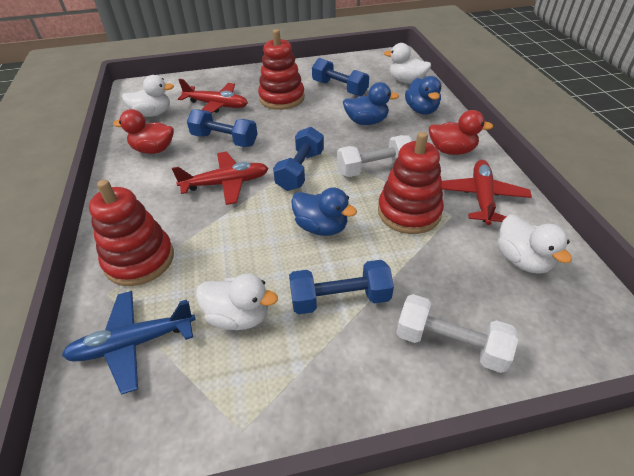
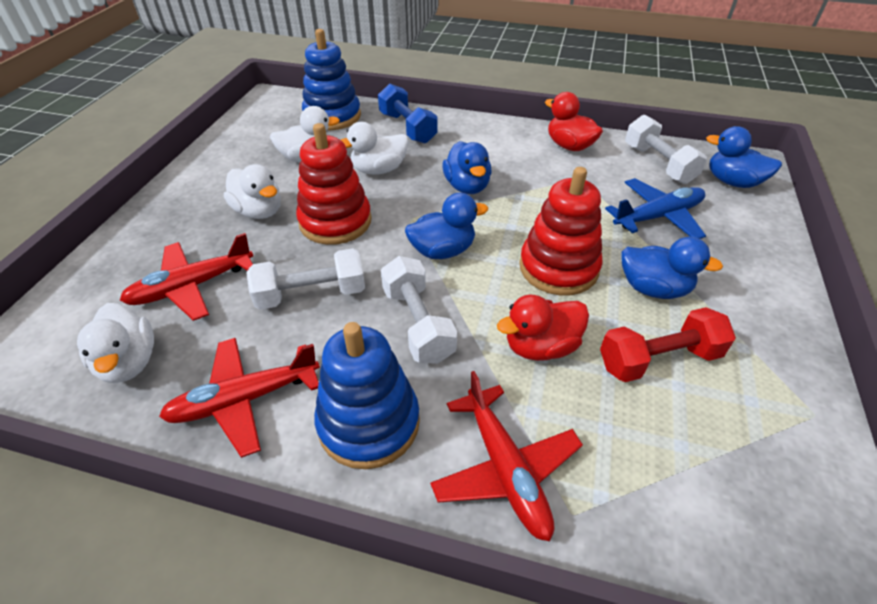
blue duck: 3 -> 4
blue dumbbell: 4 -> 1
blue stacking toy: 0 -> 2
red dumbbell: 0 -> 1
red stacking toy: 3 -> 2
white dumbbell: 2 -> 3

